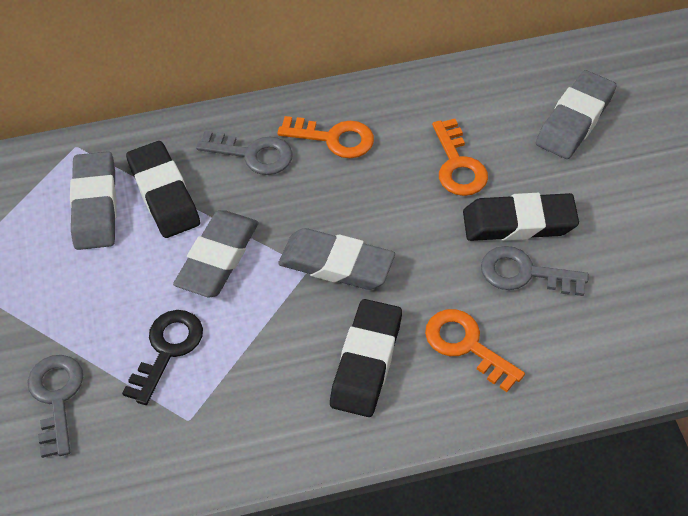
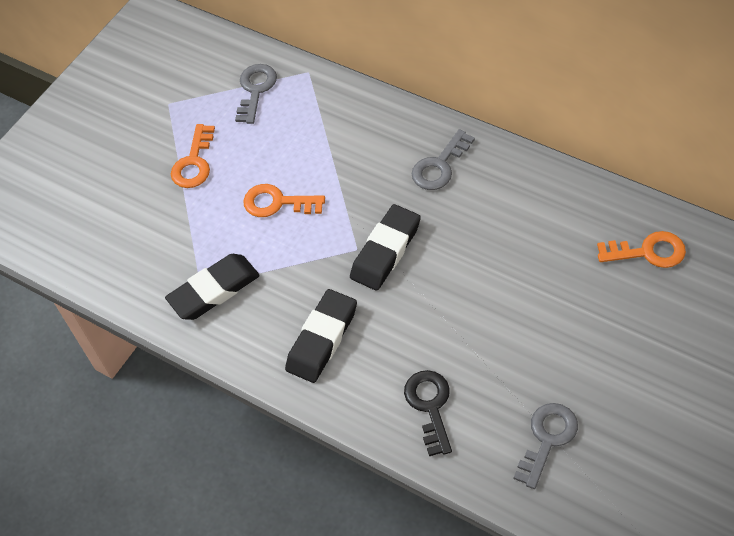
grey eraser: 4 -> 0

